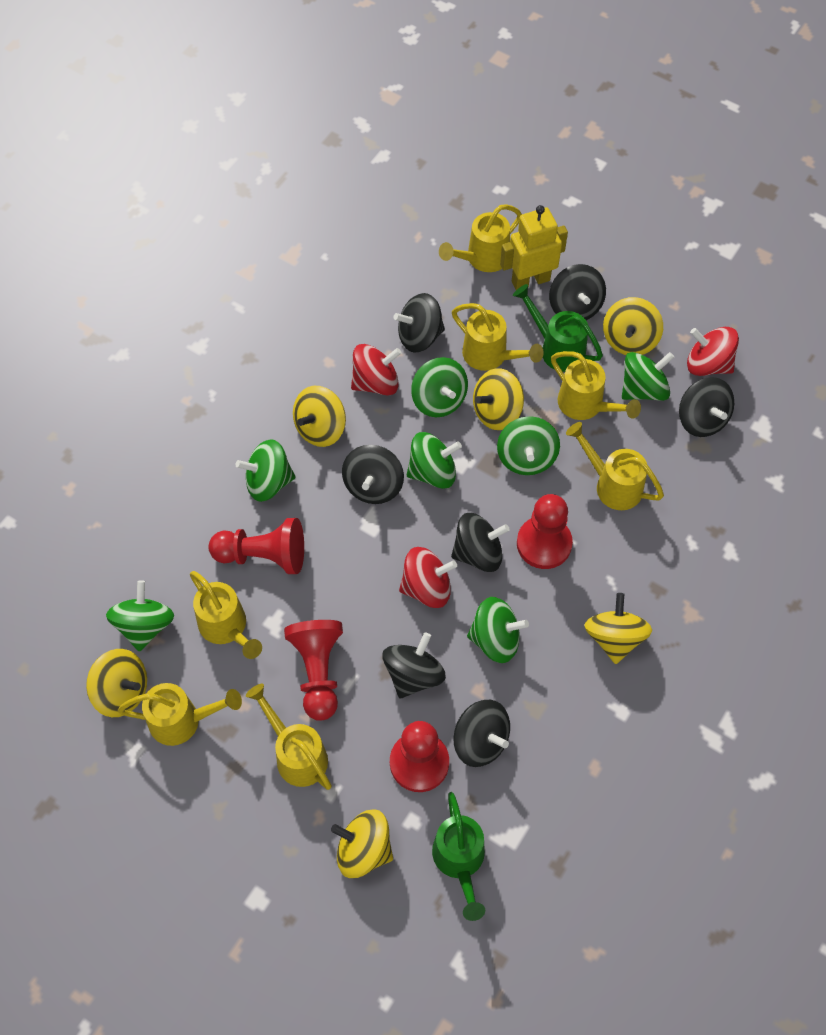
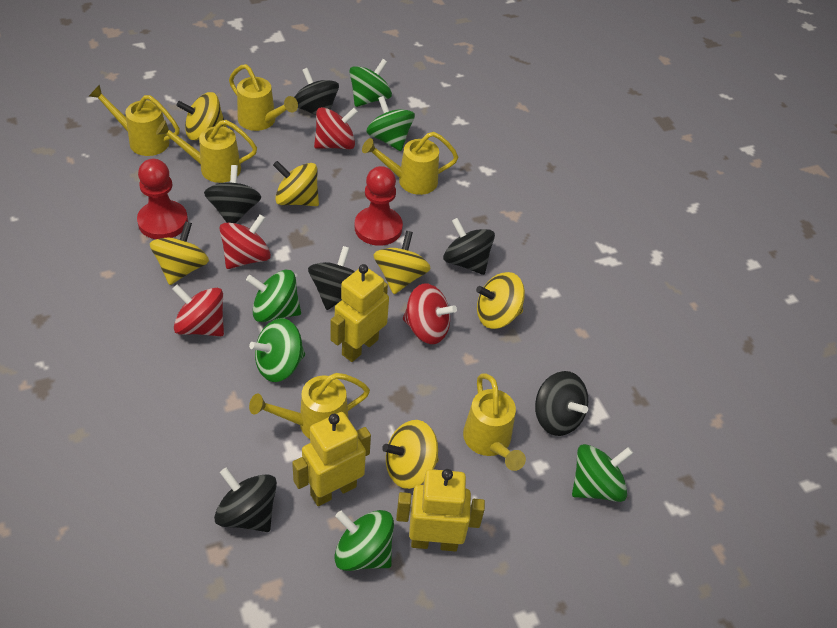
black spinning top: 7 -> 6
green spinning top: 7 -> 6
green watering can: 2 -> 0
red pawn: 4 -> 2
red spinning top: 3 -> 4
yellow robot: 1 -> 3
yellow watering can: 7 -> 6

